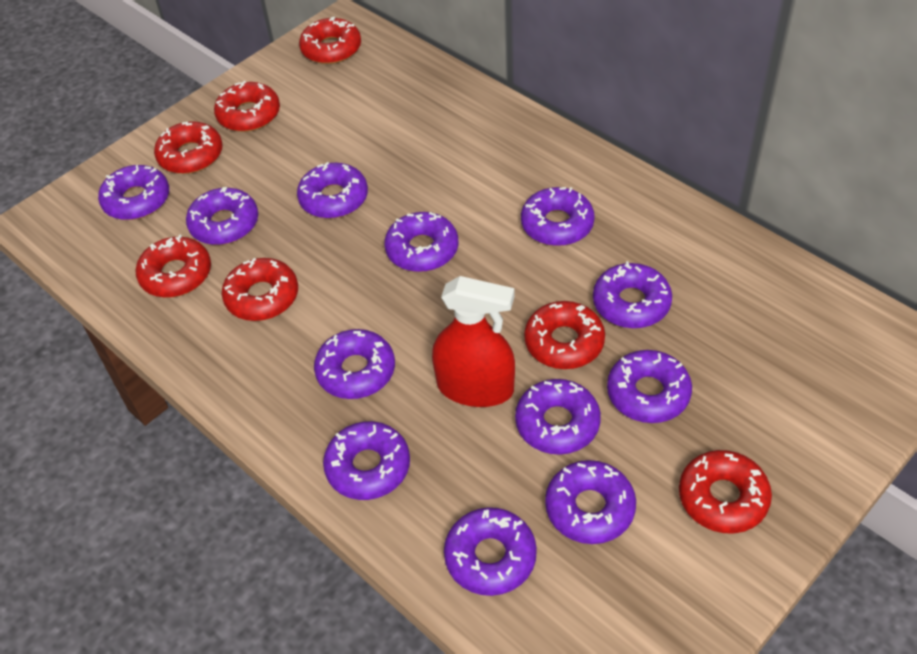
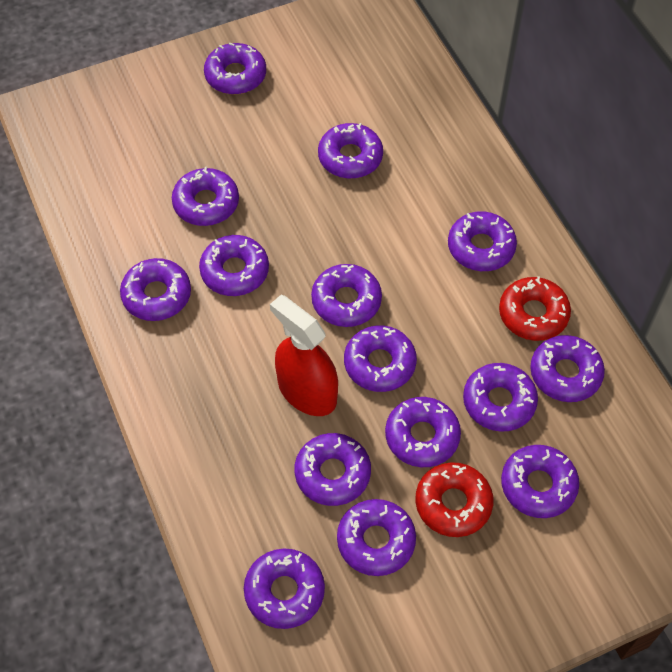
purple donut: 12 -> 15
red donut: 7 -> 2

